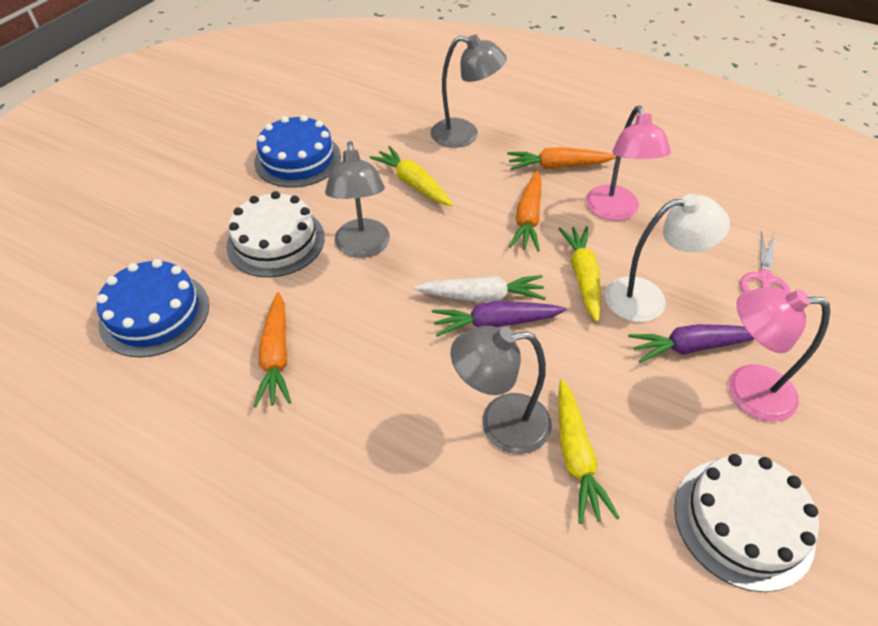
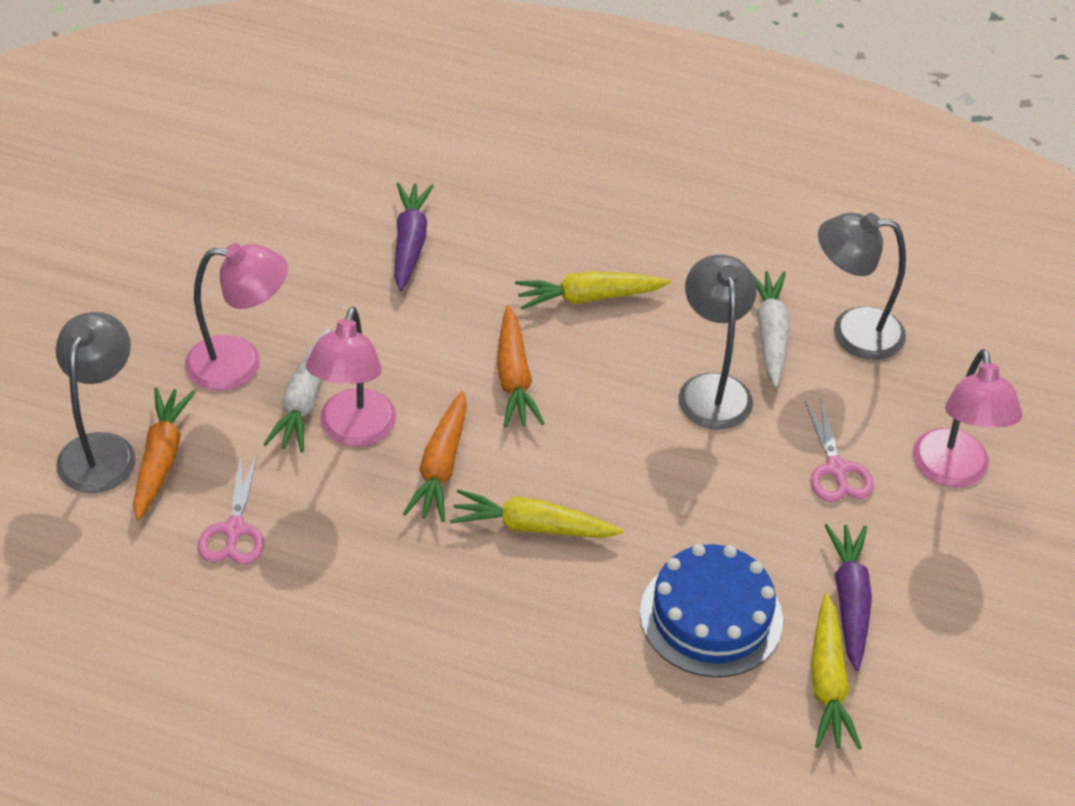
blue cake: 2 -> 1
pink lamp: 2 -> 3
pink scissors: 1 -> 2
white cake: 2 -> 0
white carrot: 1 -> 2
white lamp: 1 -> 0

